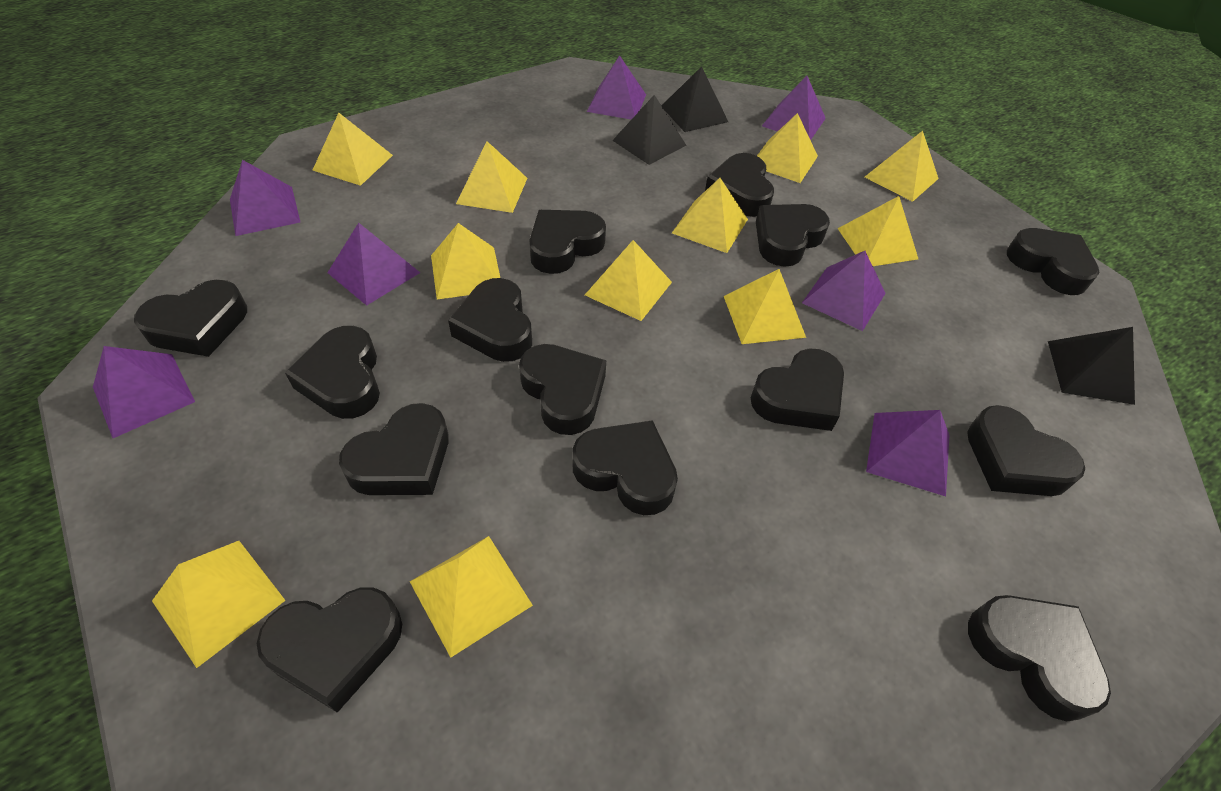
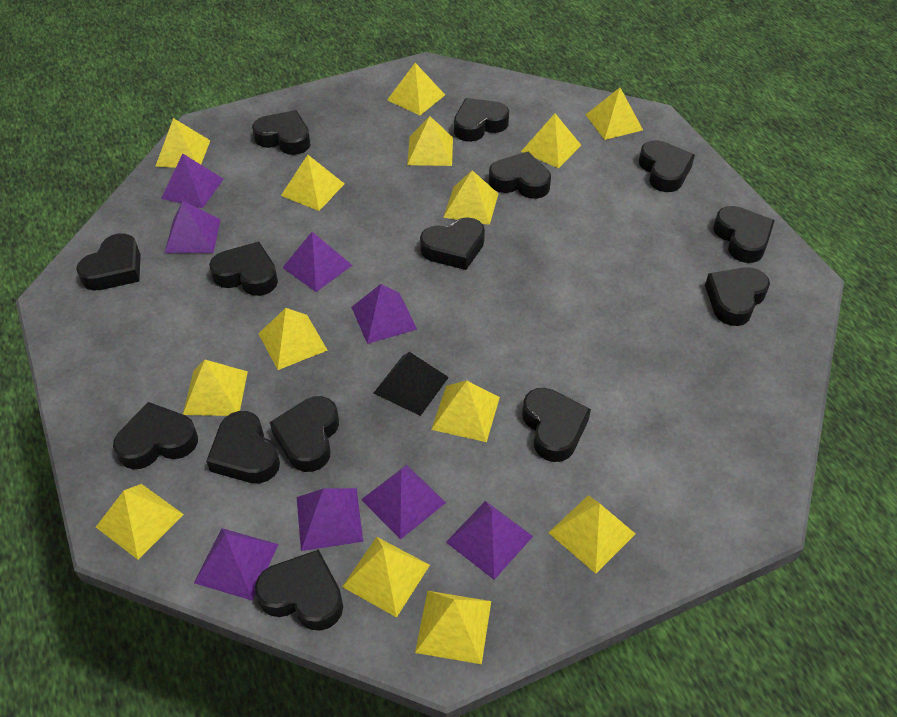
black pyramid: 3 -> 1
purple pyramid: 7 -> 8
yellow pyramid: 11 -> 14

